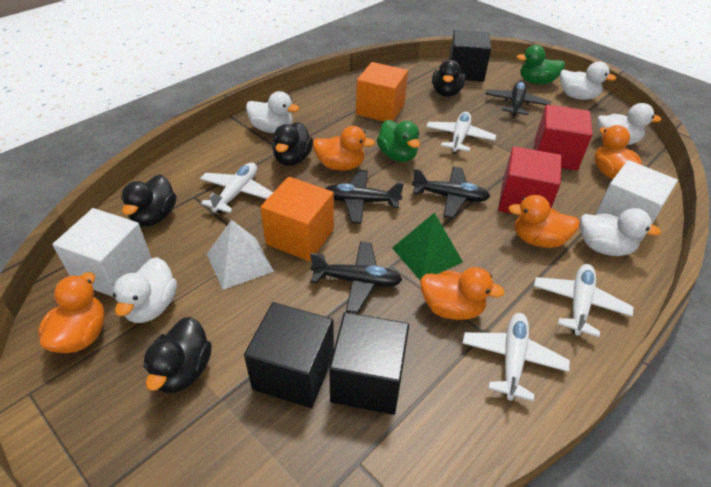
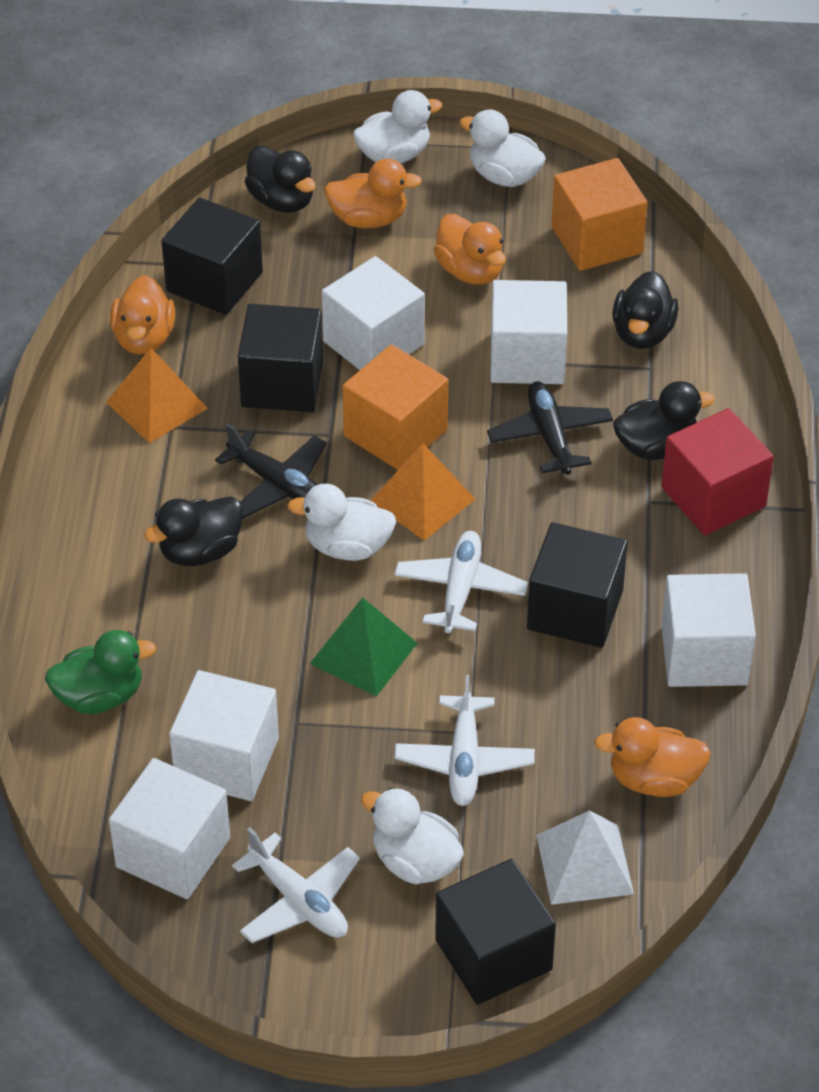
black cube: 3 -> 4
black plane: 4 -> 2
green duck: 2 -> 1
orange duck: 5 -> 4
orange pyramid: 0 -> 2
red cube: 2 -> 1
white cube: 2 -> 5
white duck: 5 -> 4
white plane: 4 -> 3

